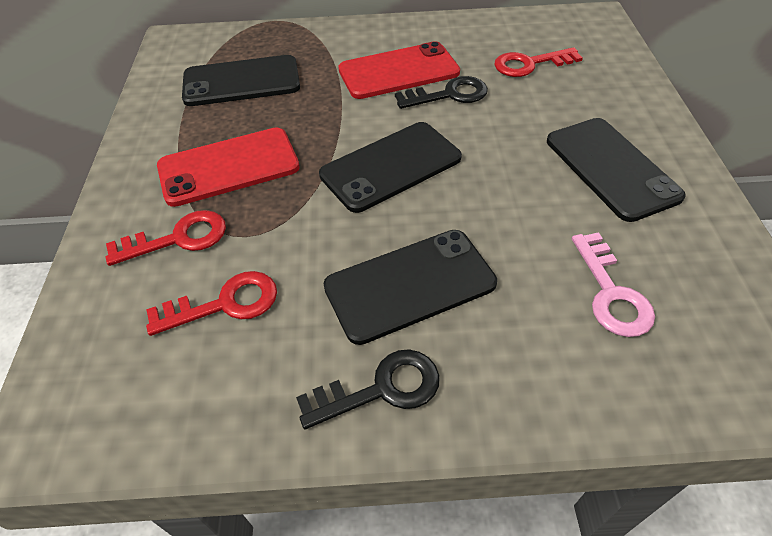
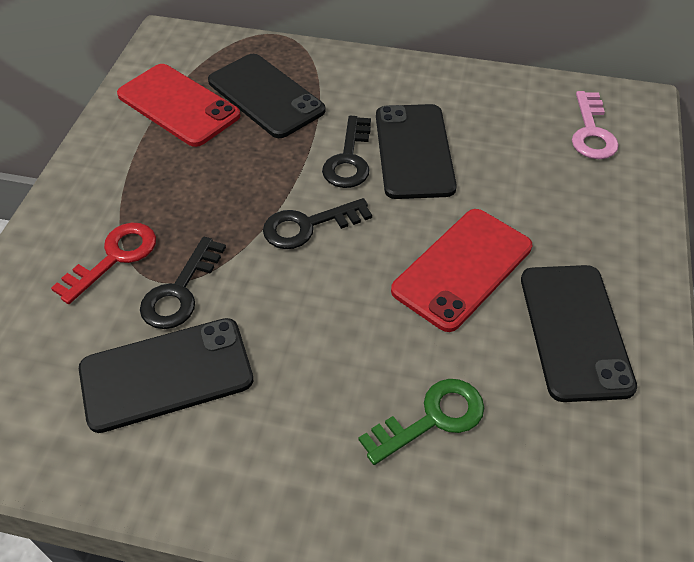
black key: 2 -> 3
green key: 0 -> 1
red key: 3 -> 1

